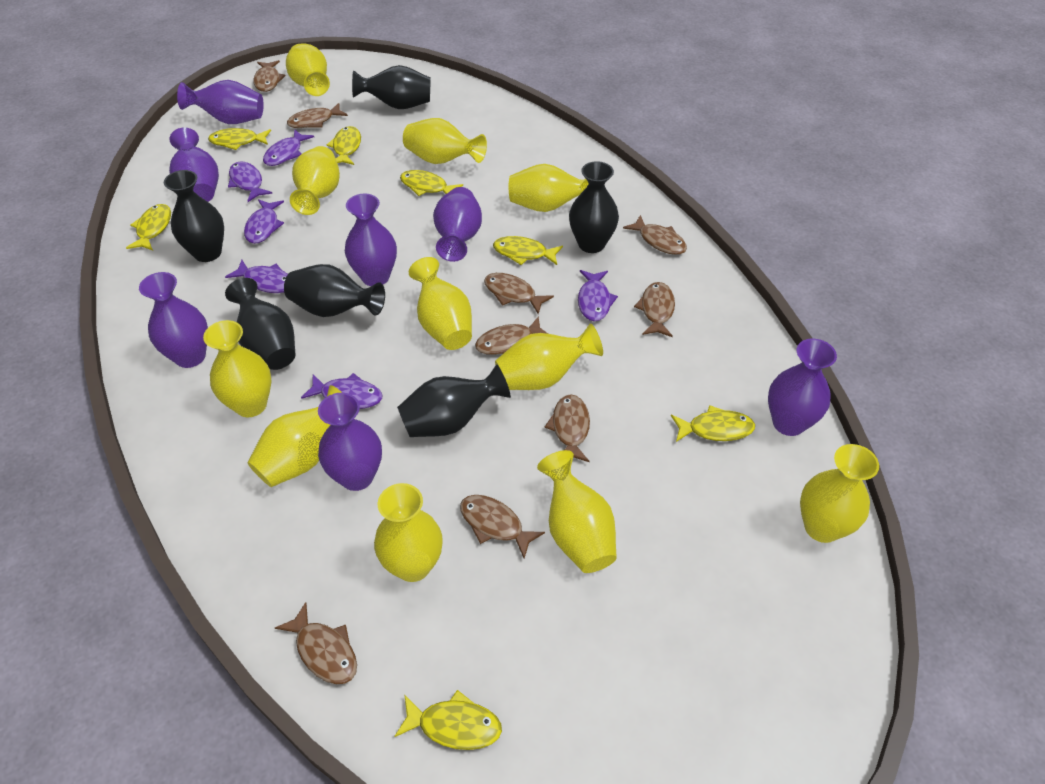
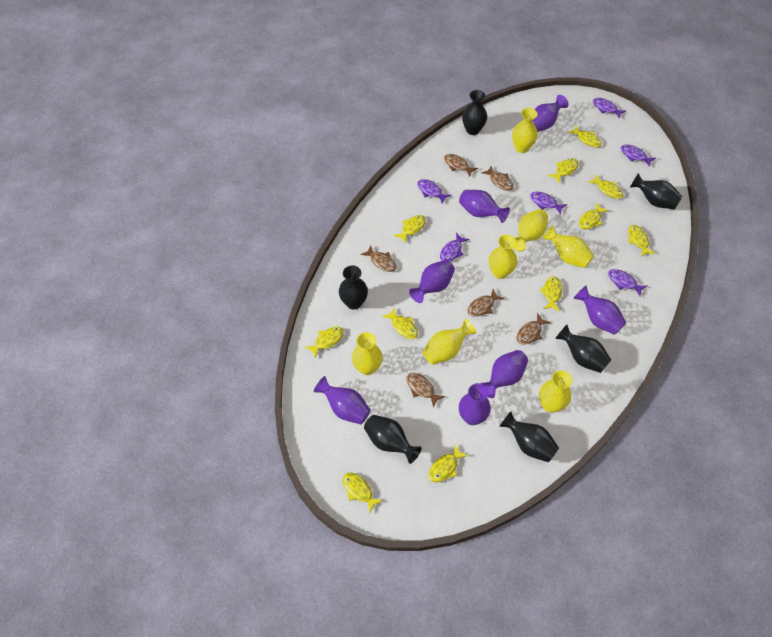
brown fish: 9 -> 6
yellow fish: 7 -> 11
yellow vase: 11 -> 7

